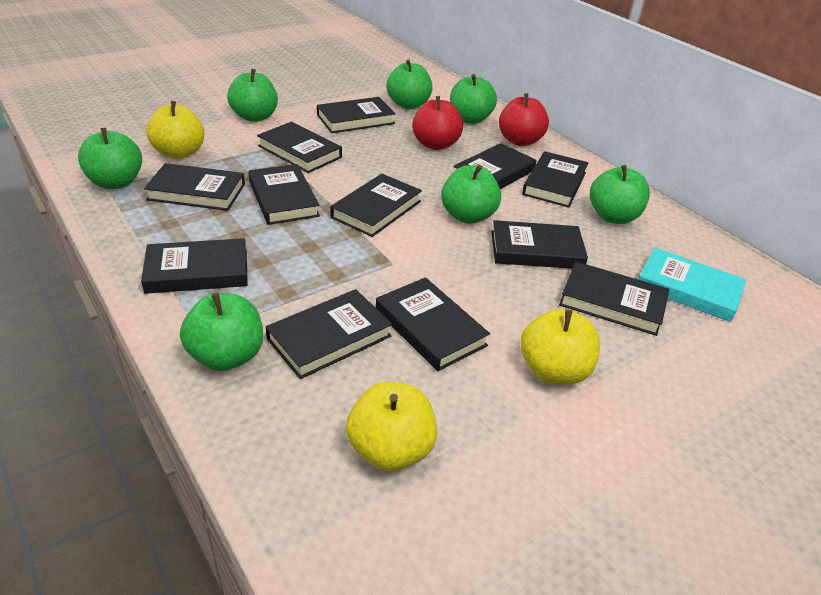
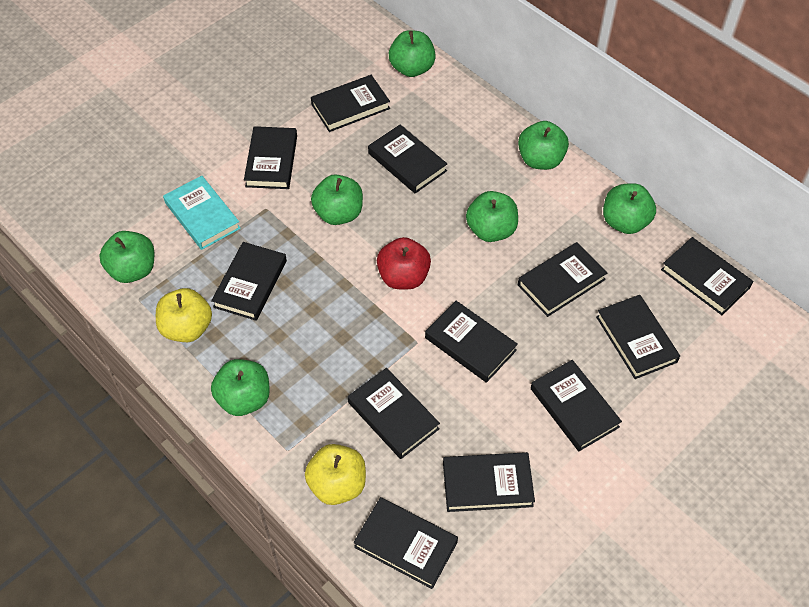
red apple: 2 -> 1
yellow apple: 3 -> 2

